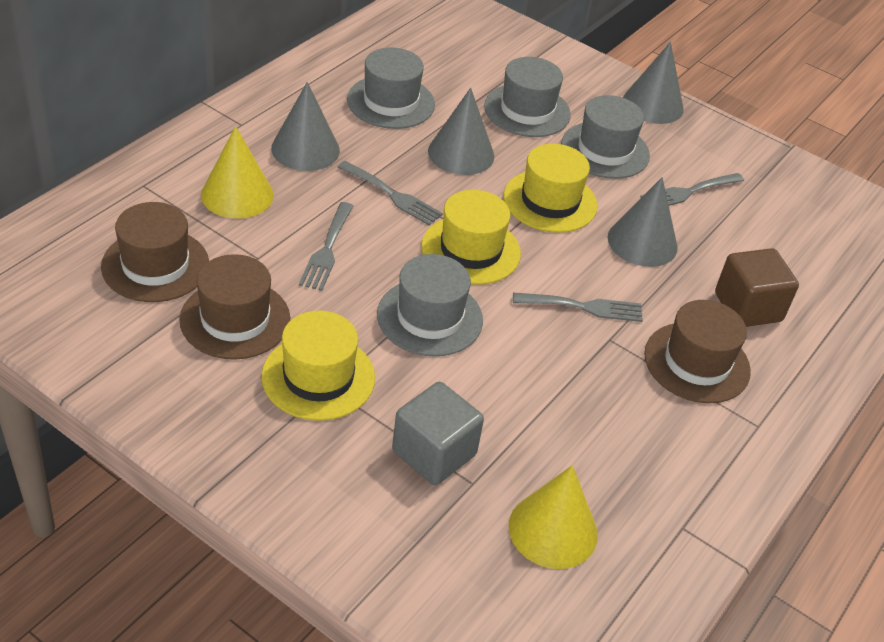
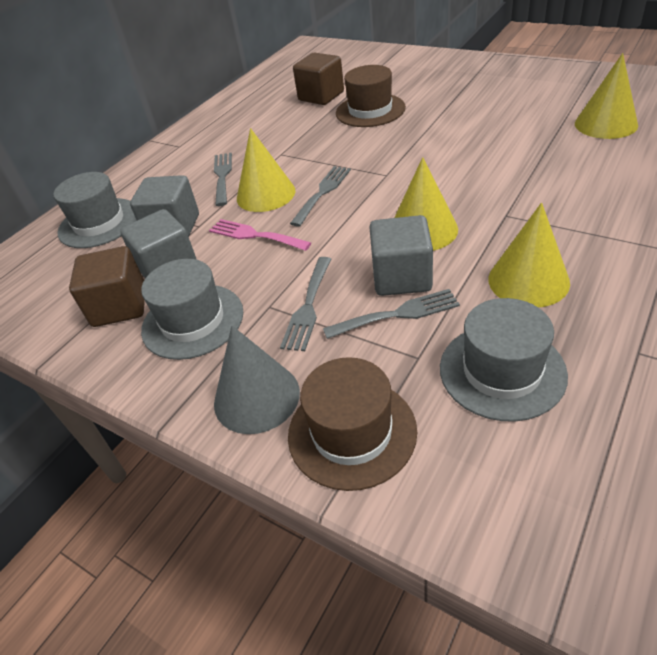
brown cube: 1 -> 2
brown hat: 3 -> 2
grey cone: 4 -> 1
grey cube: 1 -> 3
grey hat: 4 -> 3
pink fork: 0 -> 1
yellow cone: 2 -> 4
yellow hat: 3 -> 0

